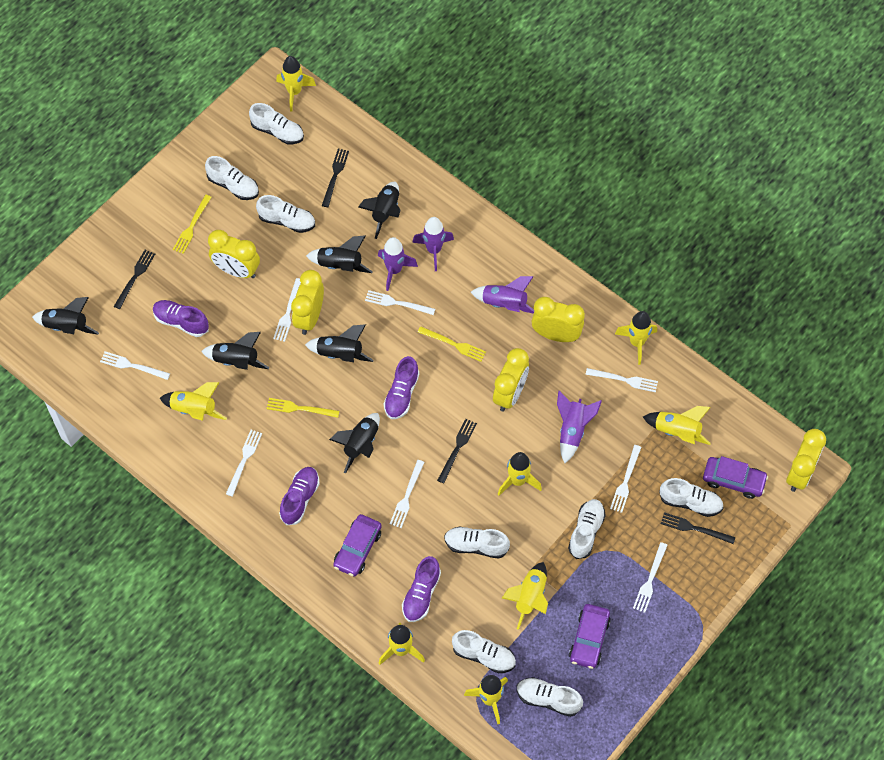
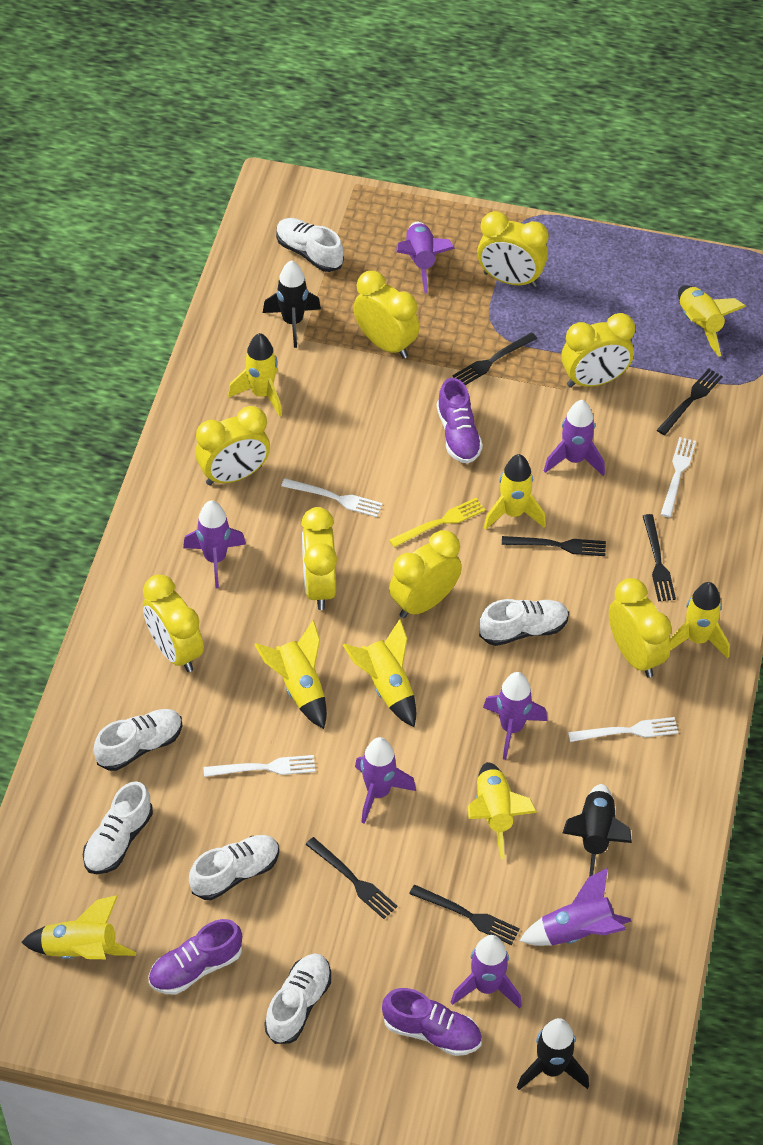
black fork: 4 -> 6
black rocket: 6 -> 3
purple car: 3 -> 0
purple rocket: 4 -> 7
purple shoe: 4 -> 3
white fork: 8 -> 4
white shoe: 8 -> 6
yellow clock: 5 -> 8
yellow fork: 3 -> 1

